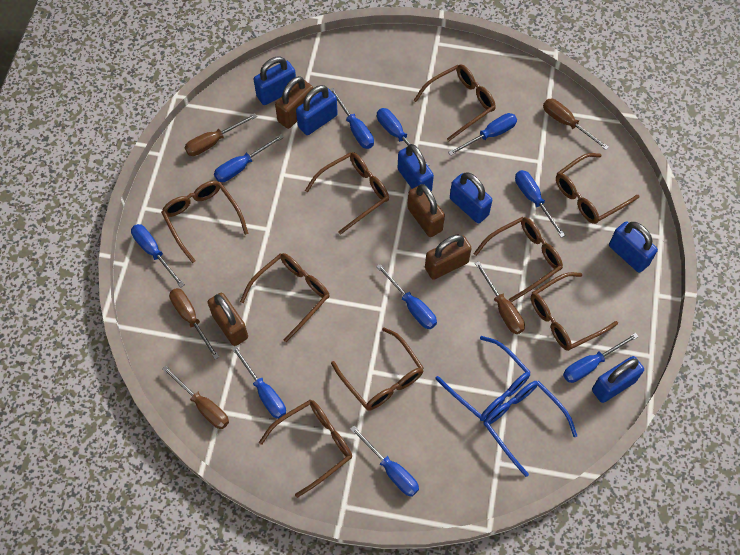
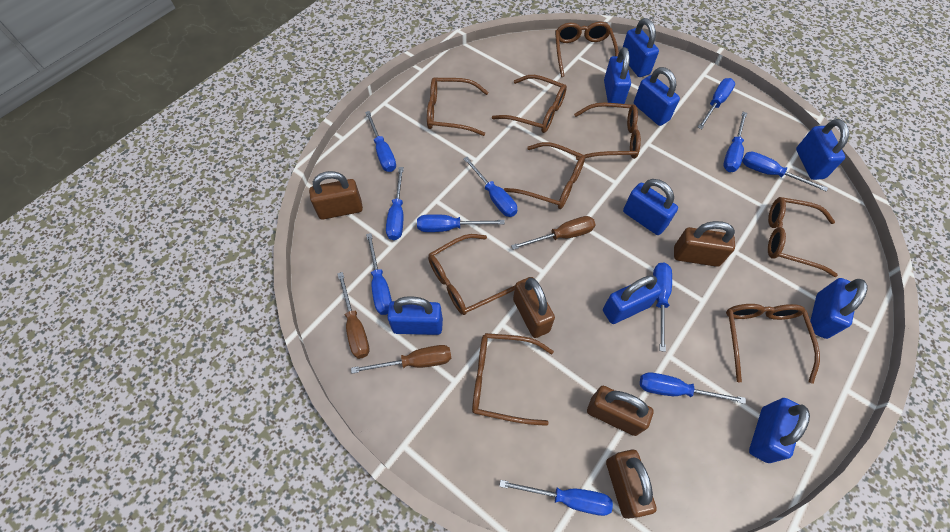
blue glasses: 2 -> 0
blue padlock: 6 -> 9
blue screwdriver: 10 -> 11
brown padlock: 4 -> 5
brown screwdriver: 5 -> 3

